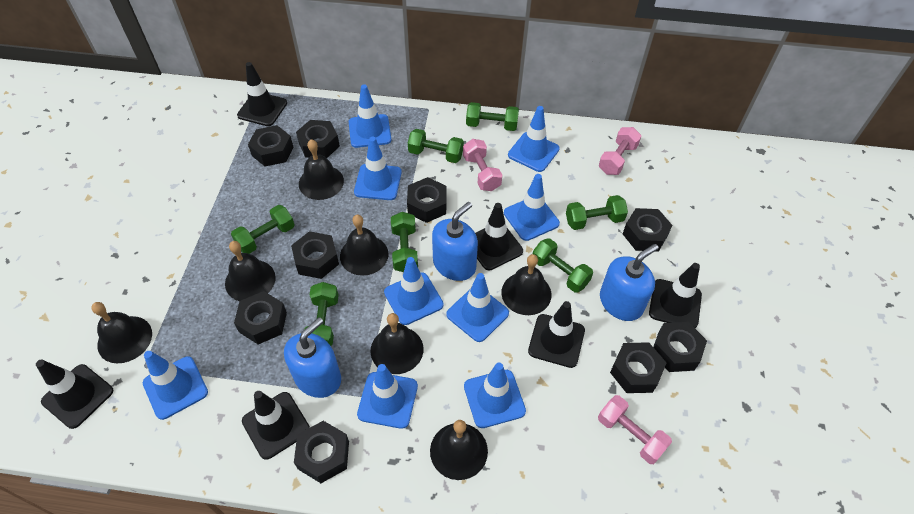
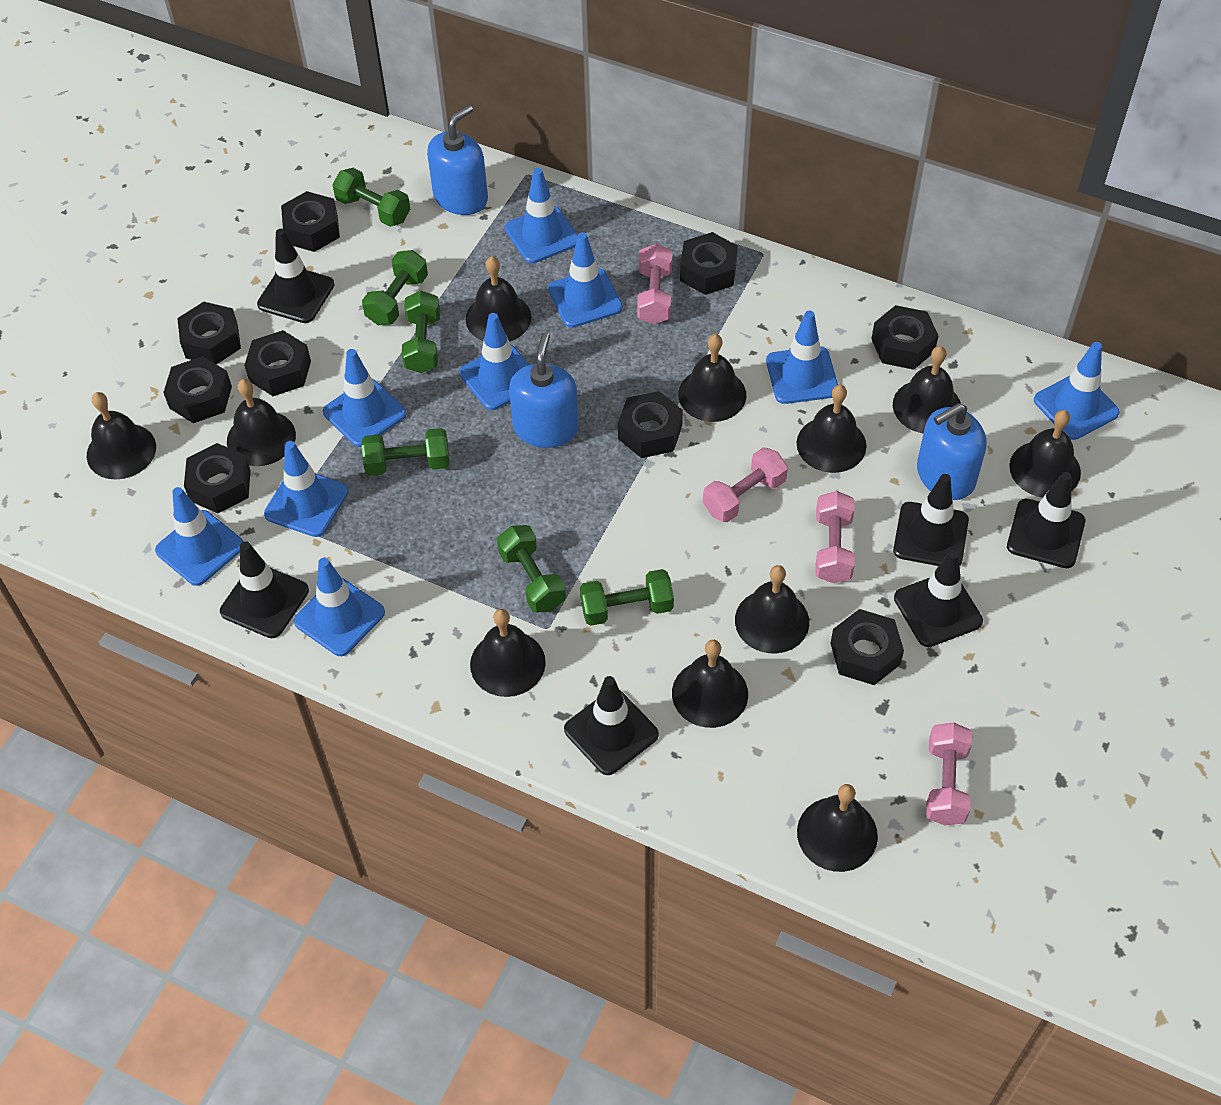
black bell: 7 -> 11
green dumbbell: 7 -> 6
pink dumbbell: 3 -> 4

